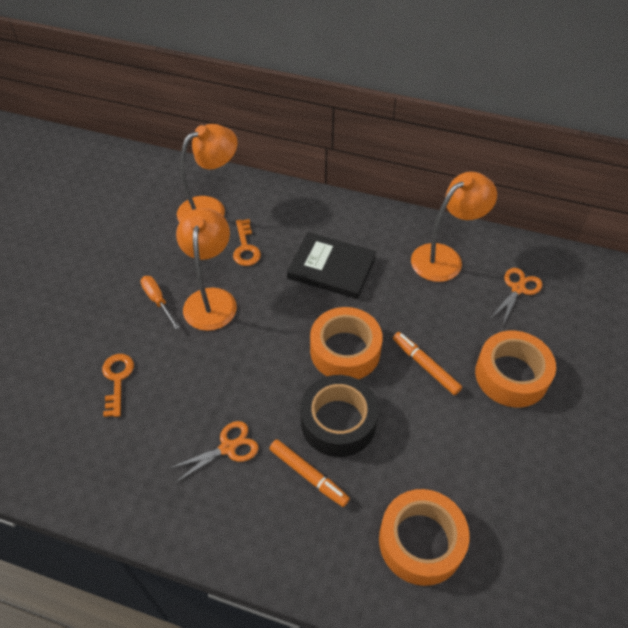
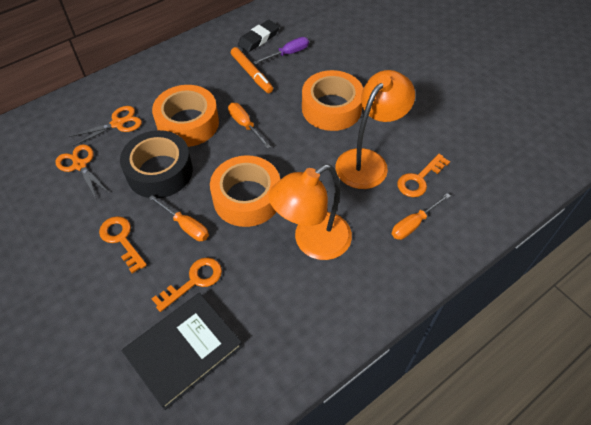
black eraser: 0 -> 1
orange key: 2 -> 3
orange lamp: 3 -> 2
orange marker: 2 -> 1
orange screwdriver: 1 -> 3
purple screwdriver: 0 -> 1

